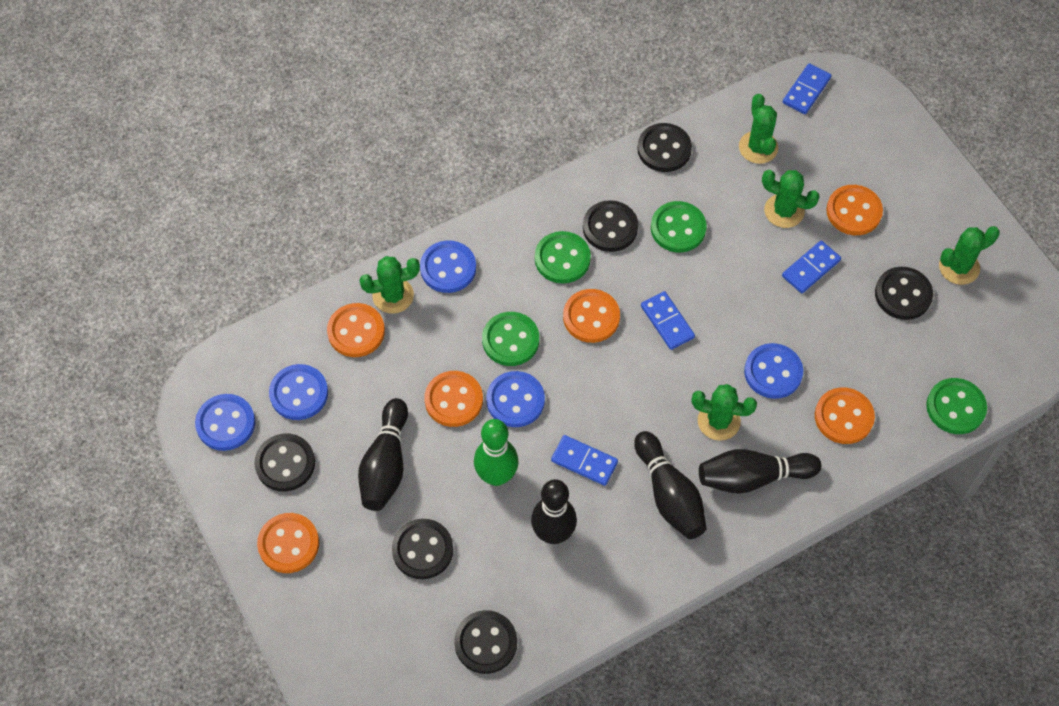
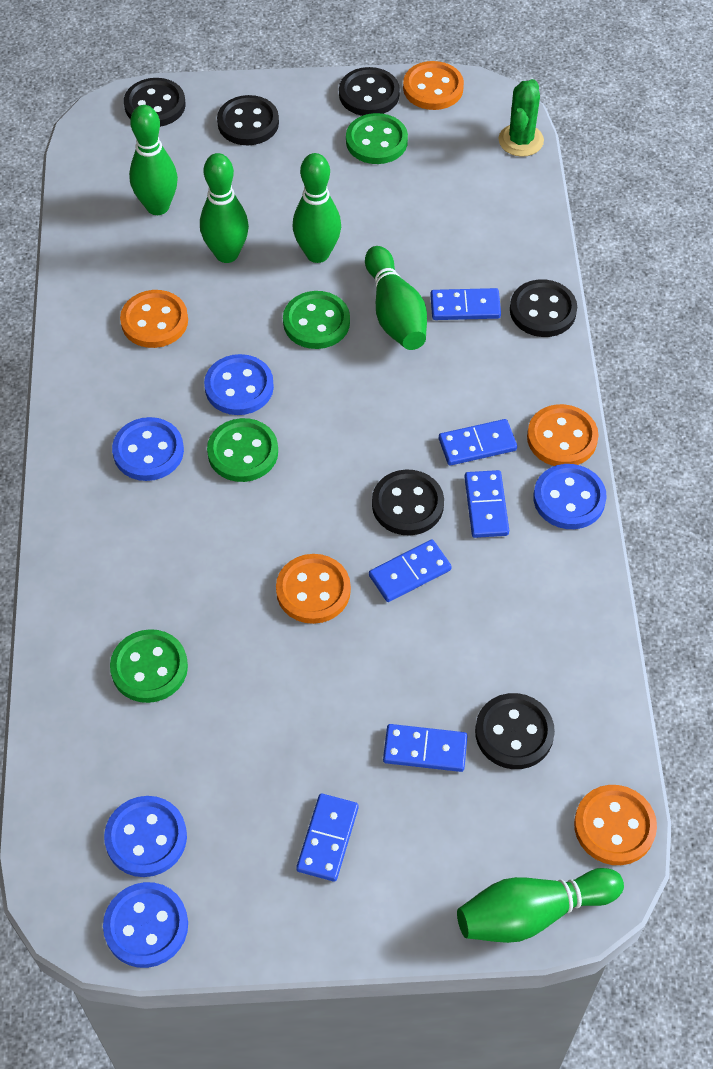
black bowling pin: 4 -> 0
blue domino: 4 -> 6
green bowling pin: 1 -> 5
green cactus: 5 -> 1
orange button: 6 -> 5

